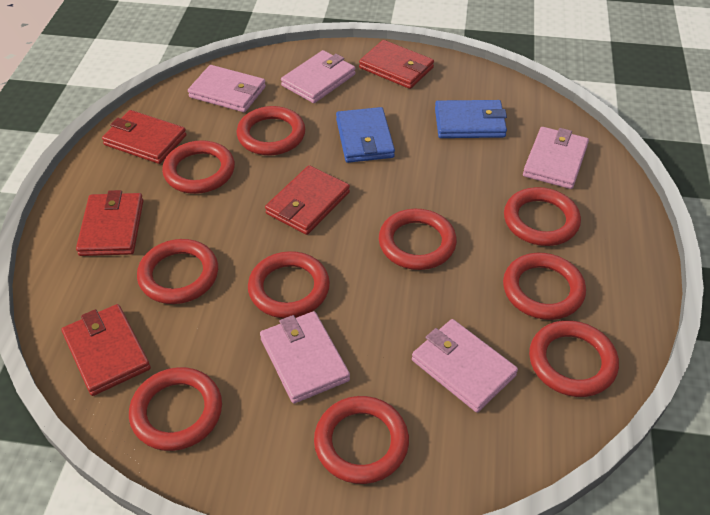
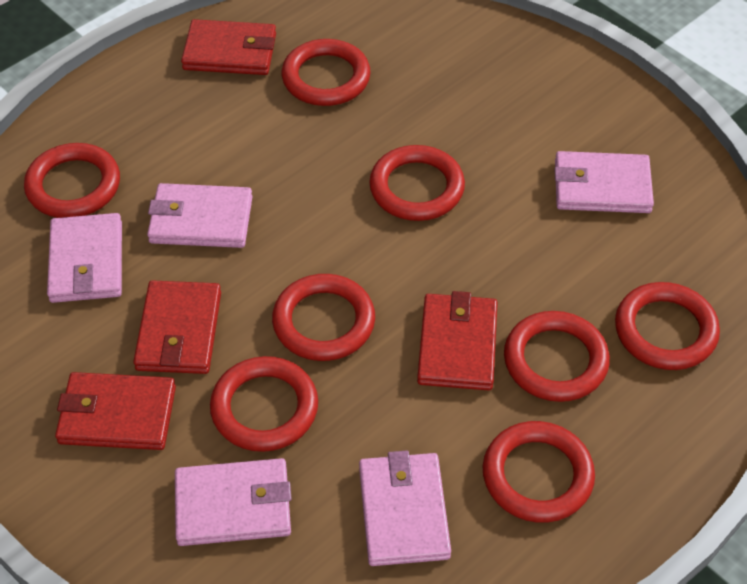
blue wallet: 2 -> 0
red ring: 10 -> 8
red wallet: 5 -> 4

